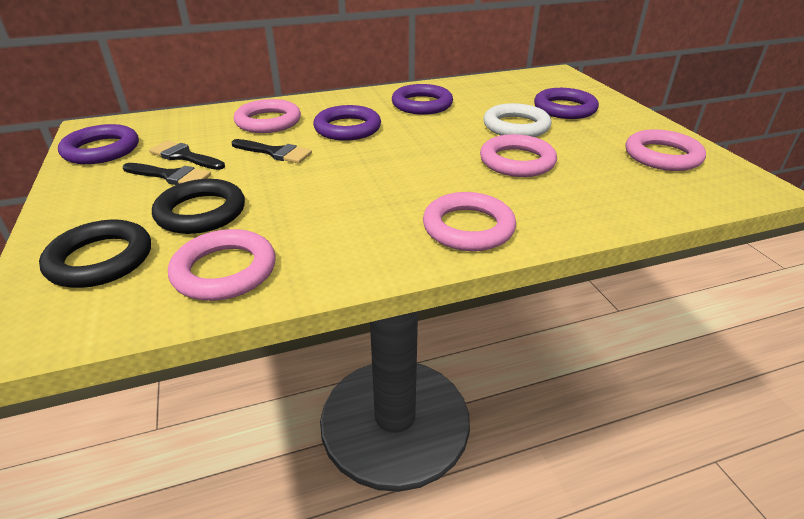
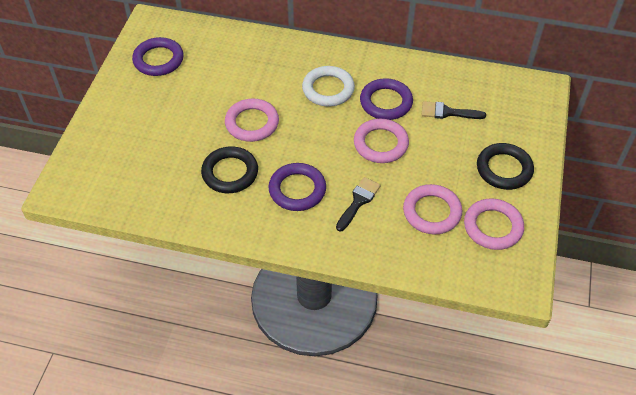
black brush: 3 -> 2
pink ring: 5 -> 4
purple ring: 4 -> 3

